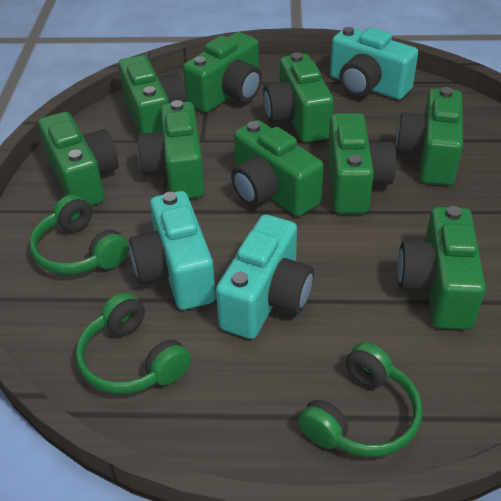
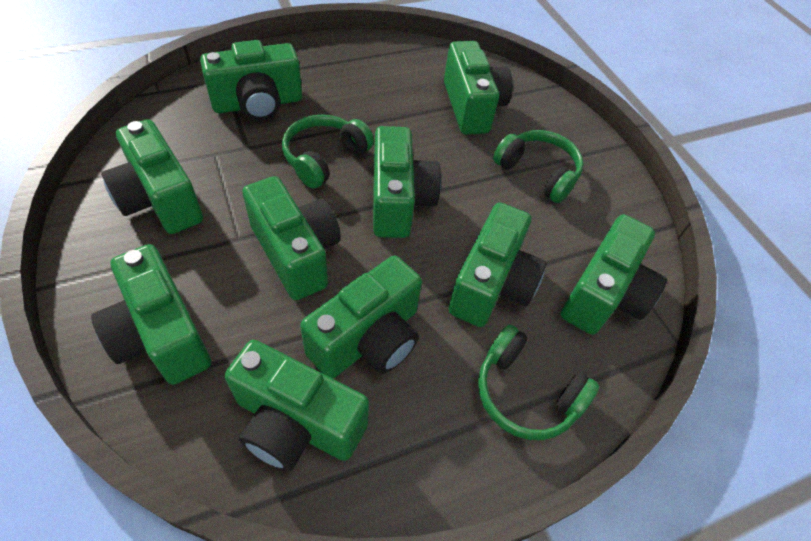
green camera: 9 -> 10
turquoise camera: 3 -> 0

